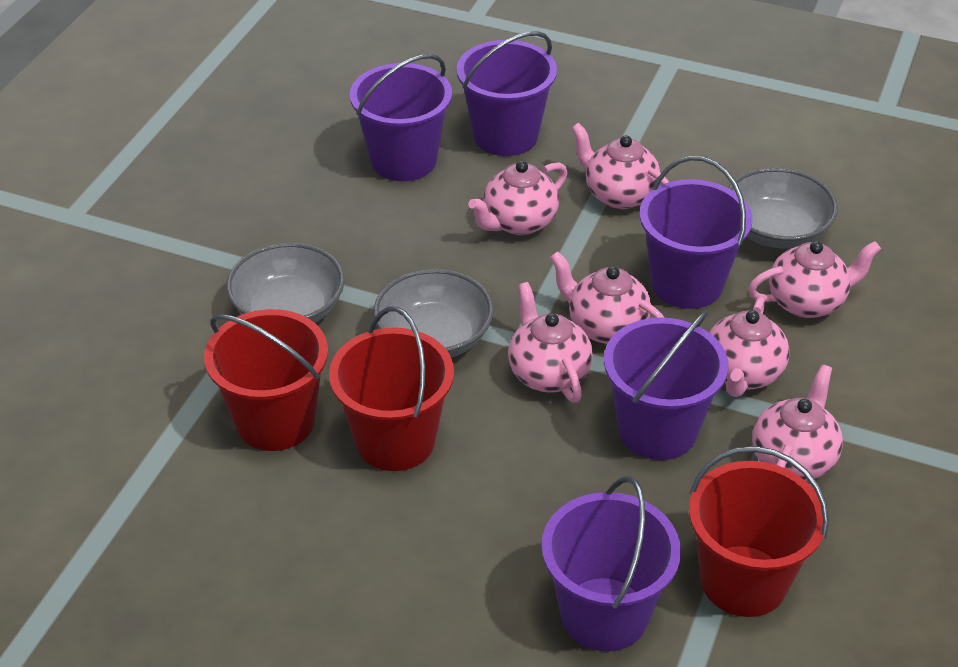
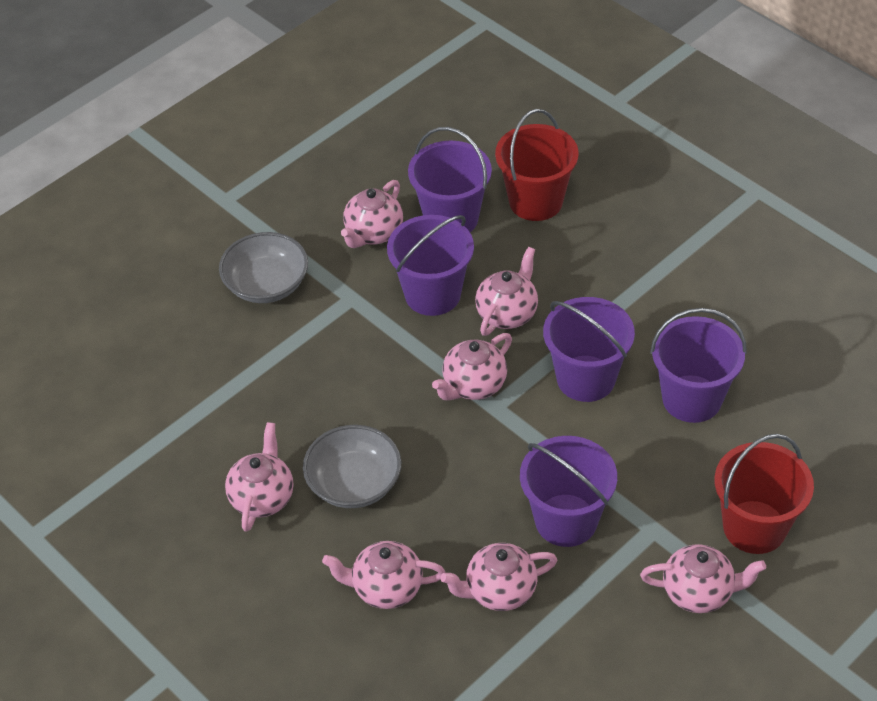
grey bowl: 3 -> 2
red bucket: 3 -> 2

